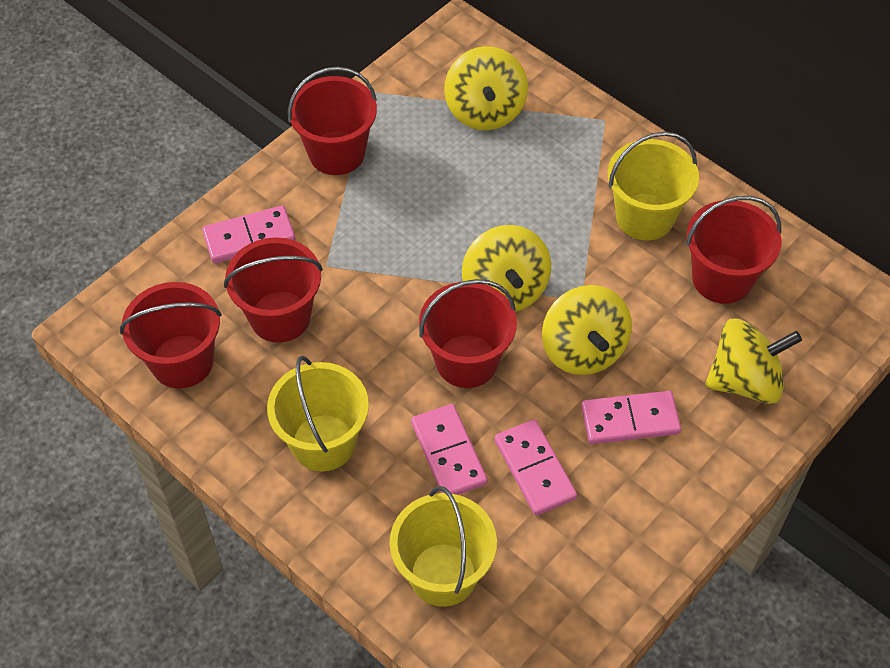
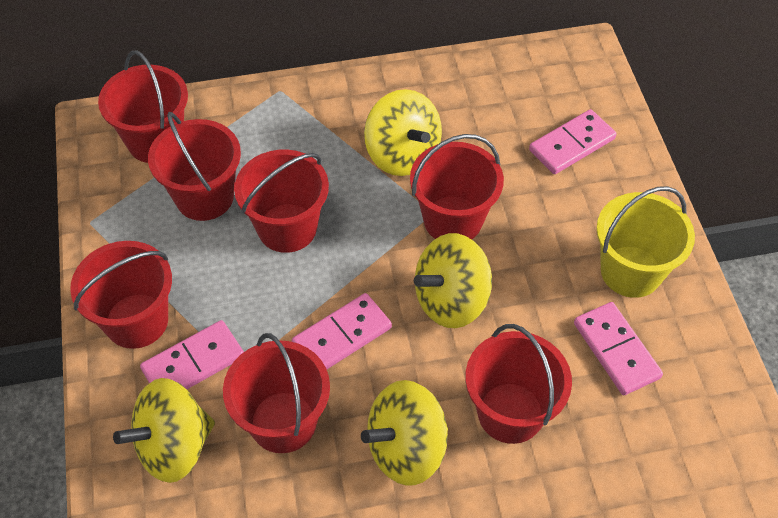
red bucket: 5 -> 7
yellow bucket: 3 -> 1

